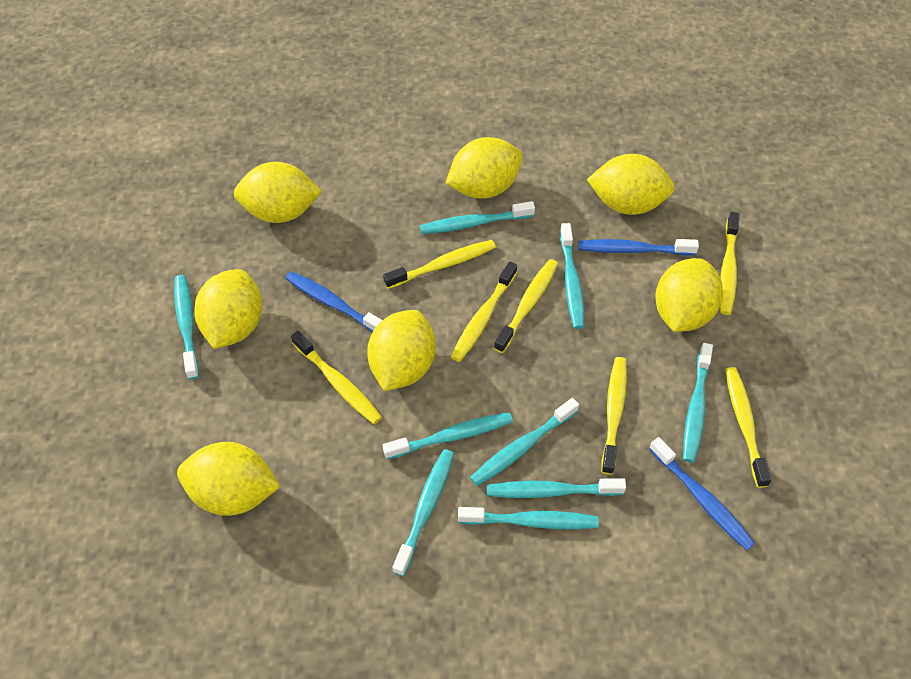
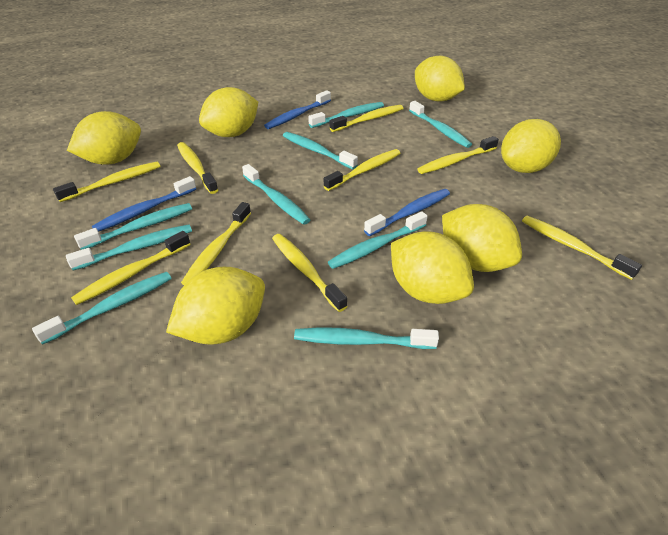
yellow toothbrush: 7 -> 9

